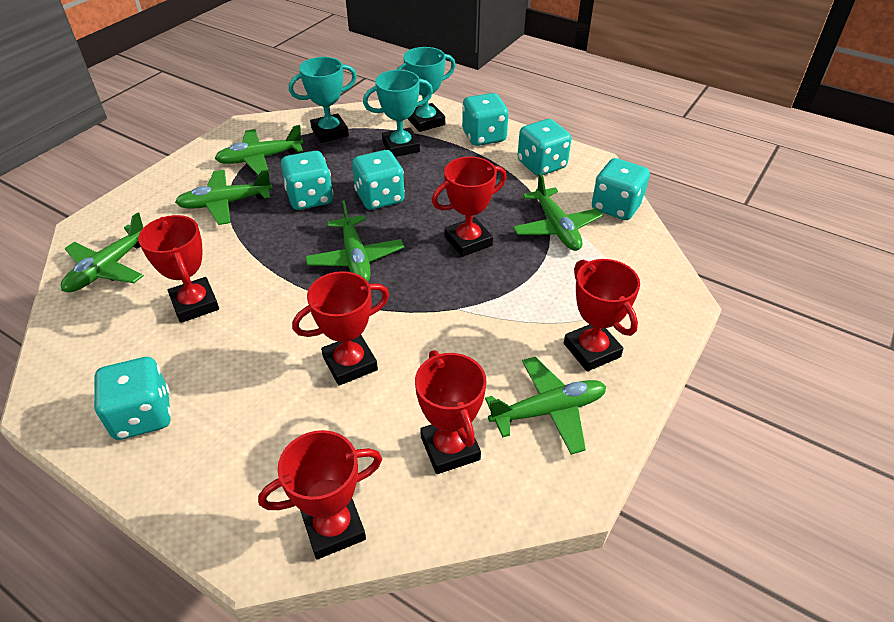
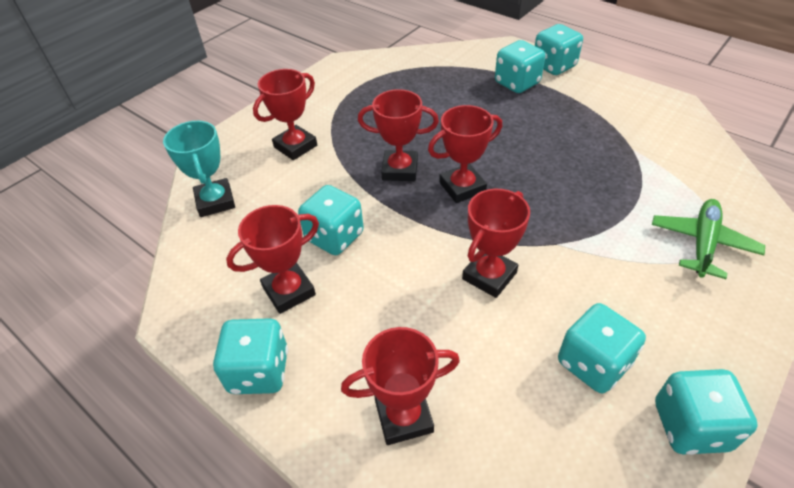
green plane: 6 -> 1
turquoise trophy: 3 -> 1

